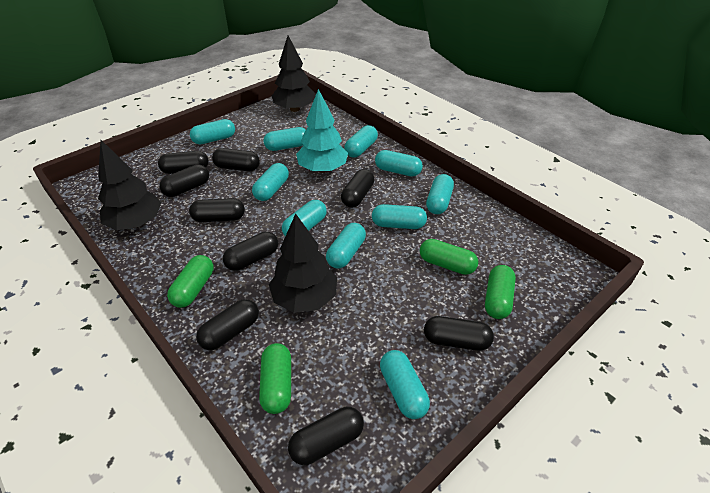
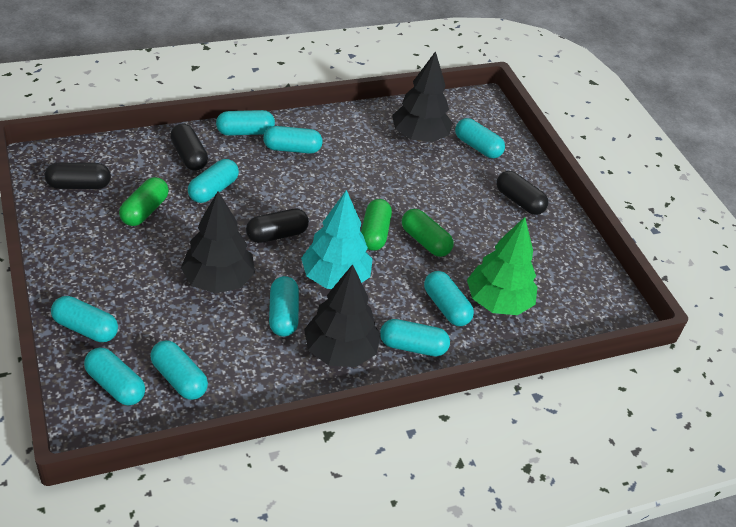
black capsule: 9 -> 4
green capsule: 4 -> 3
green tree: 0 -> 1

